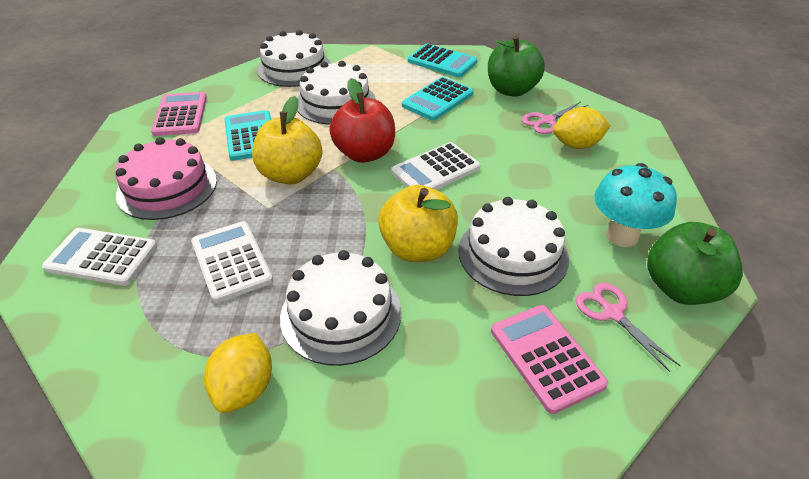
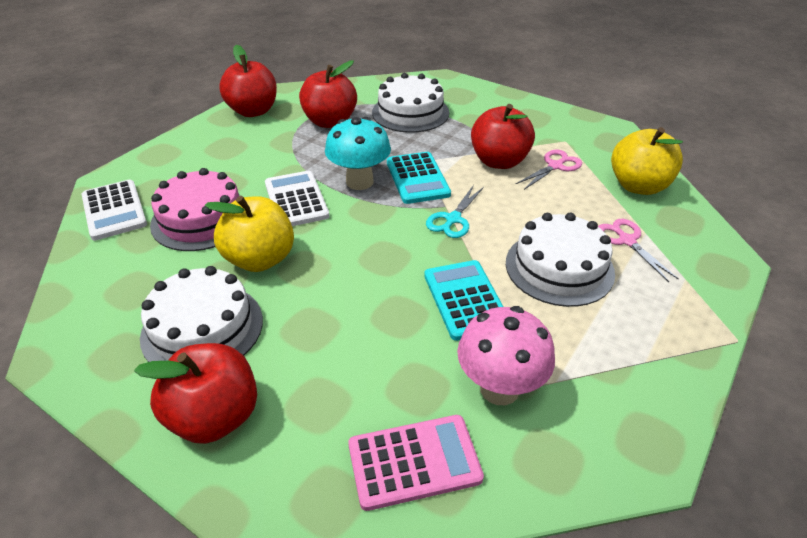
green apple: 2 -> 0
pink calculator: 2 -> 1
pink mushroom: 0 -> 1
red apple: 1 -> 4
turquoise calculator: 3 -> 2
turquoise scissors: 0 -> 1
white cake: 4 -> 3
white calculator: 3 -> 2
yellow lemon: 2 -> 0

